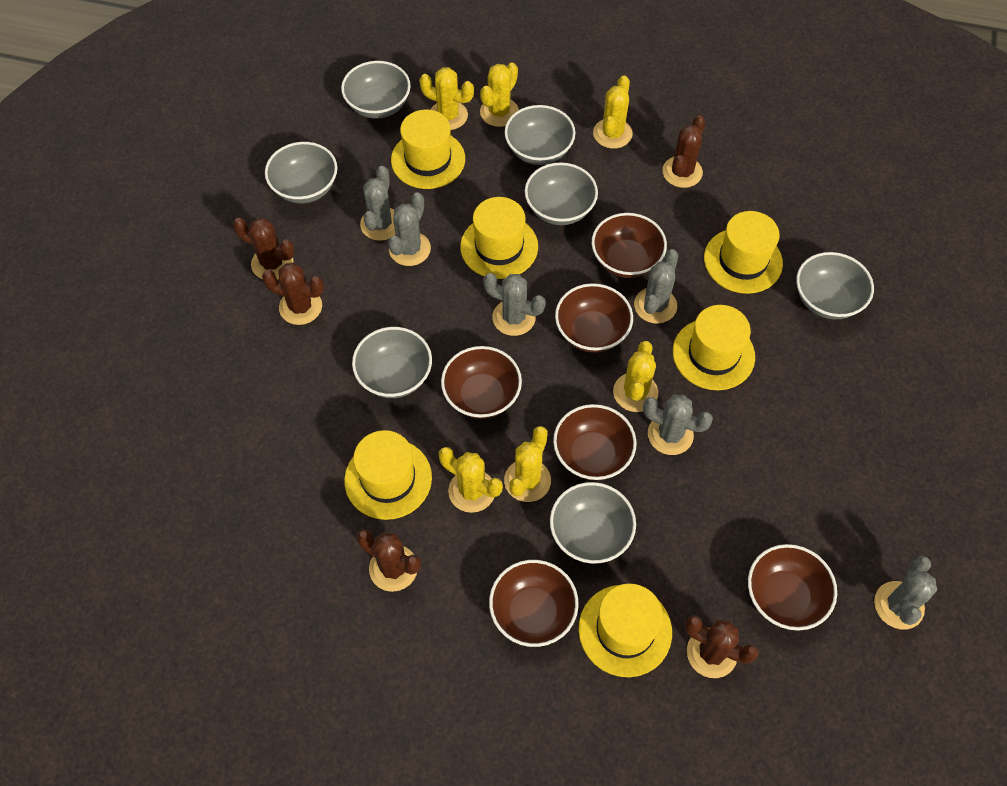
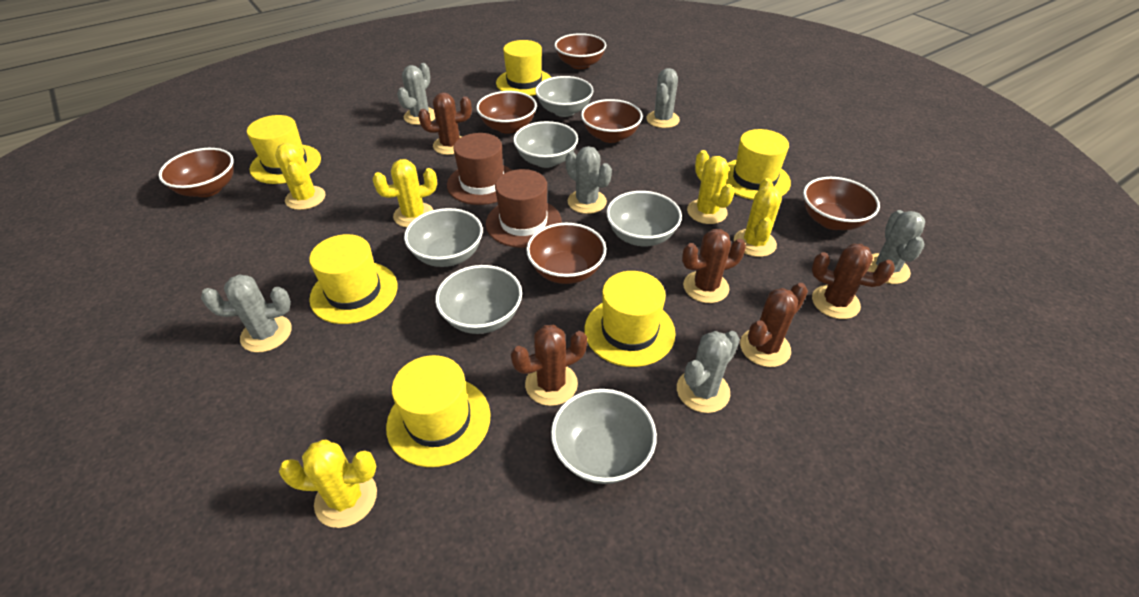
brown hat: 0 -> 2
grey bowl: 7 -> 6
yellow cactus: 6 -> 5

